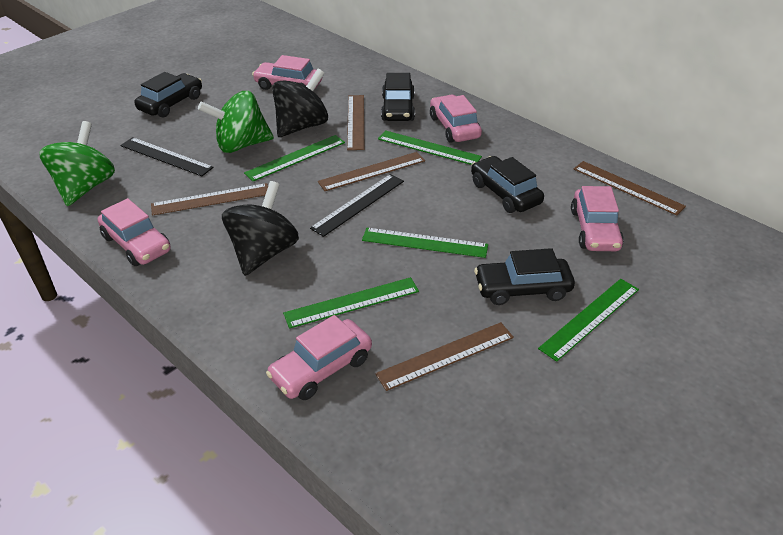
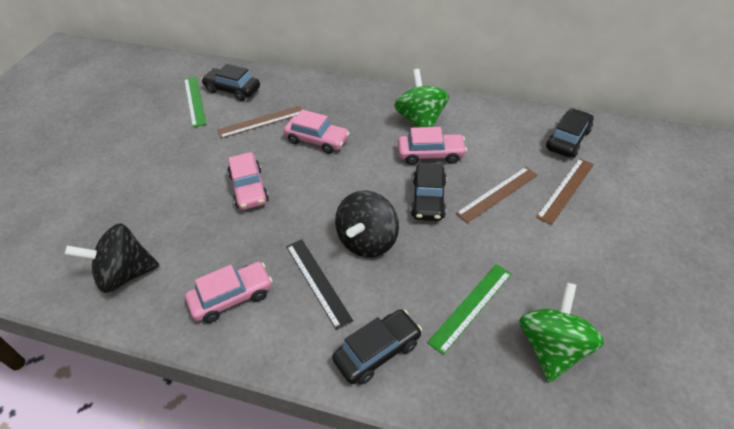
black ruler: 2 -> 1
brown ruler: 5 -> 3
green ruler: 5 -> 2
pink car: 5 -> 4

